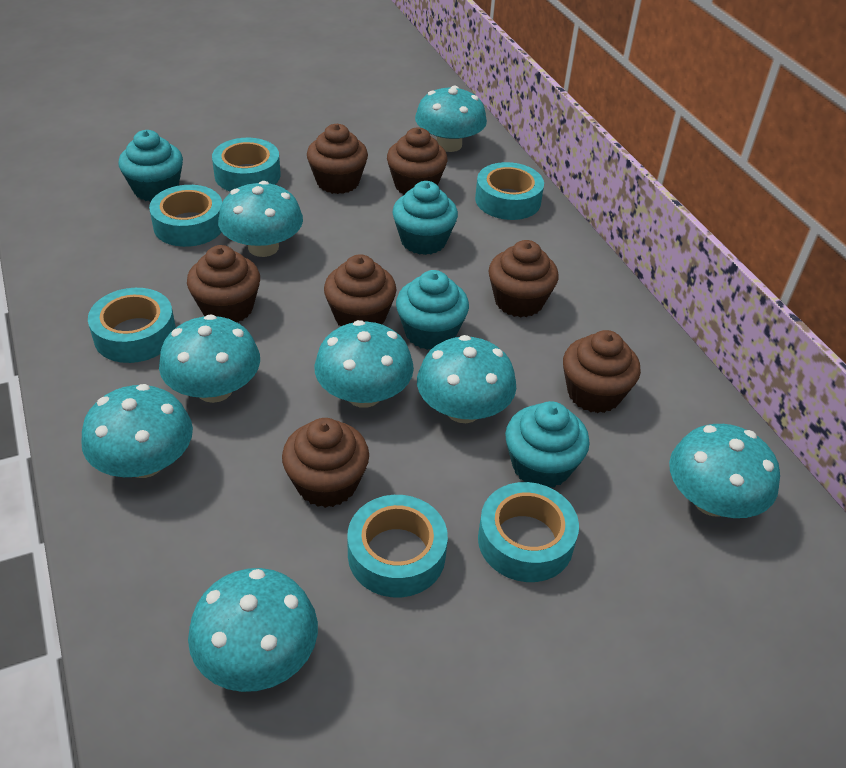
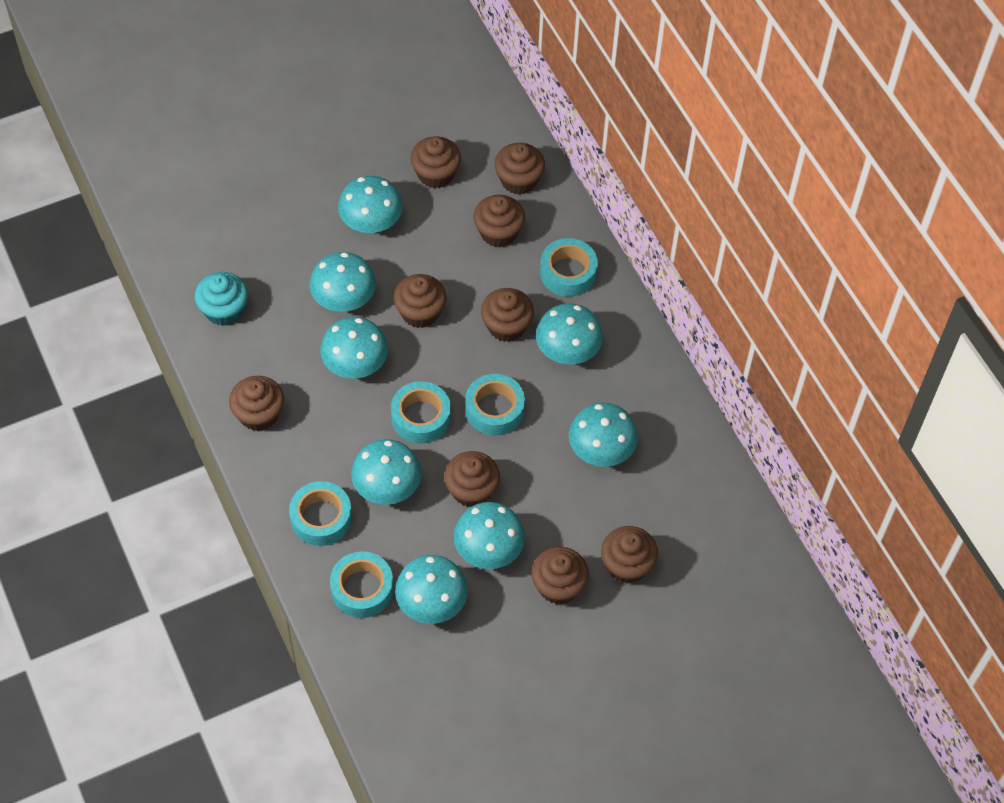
brown cupcake: 7 -> 9
turquoise cupcake: 4 -> 1
turquoise tape: 6 -> 5

